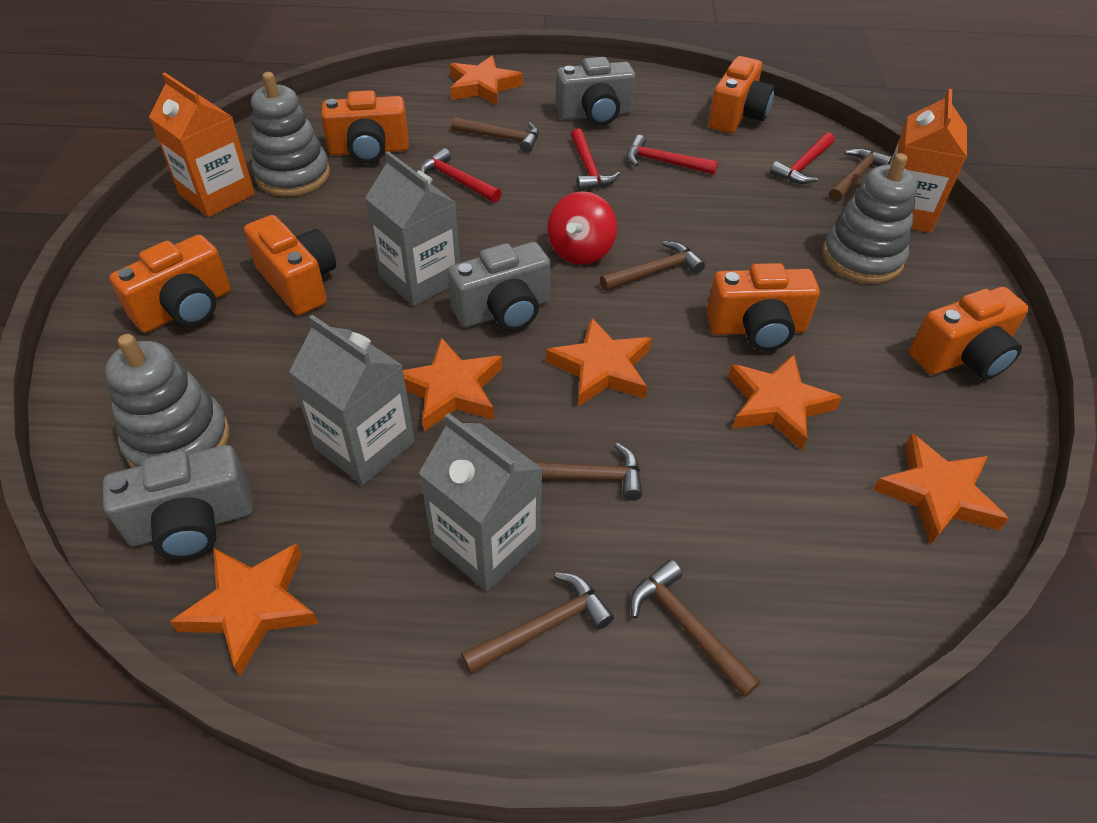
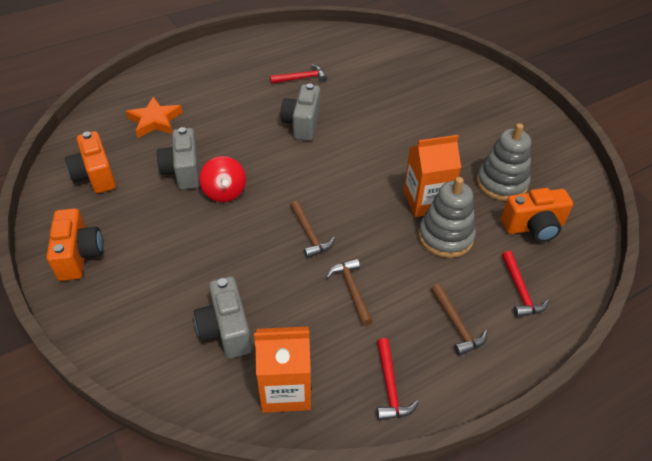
brown hammer: 6 -> 3
grey carton: 3 -> 0
grey stacking toy: 3 -> 2
orange camera: 6 -> 3
orange star: 6 -> 1
red hammer: 4 -> 3

